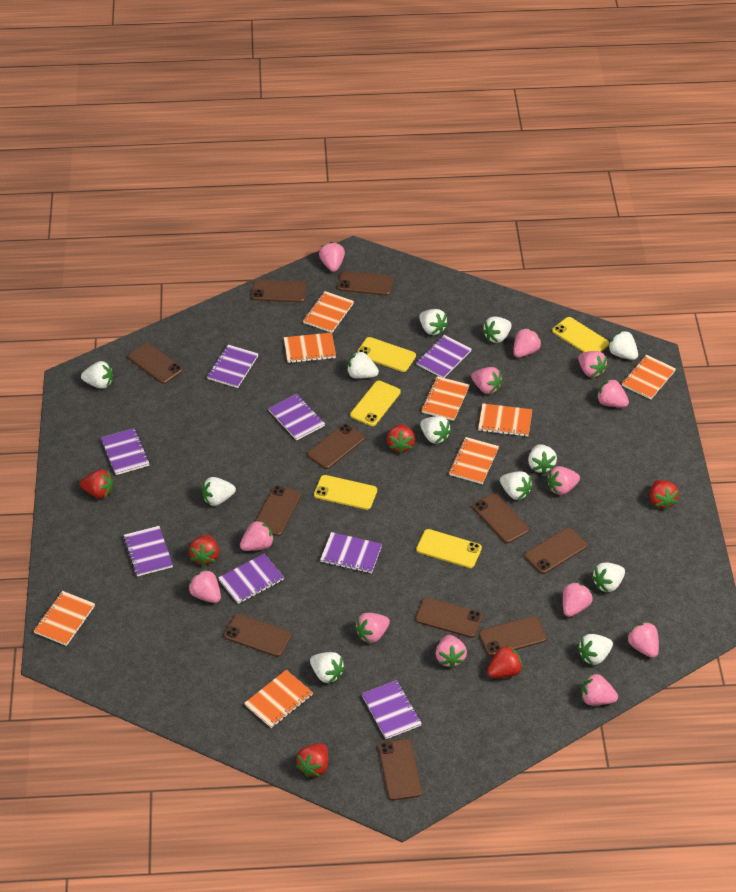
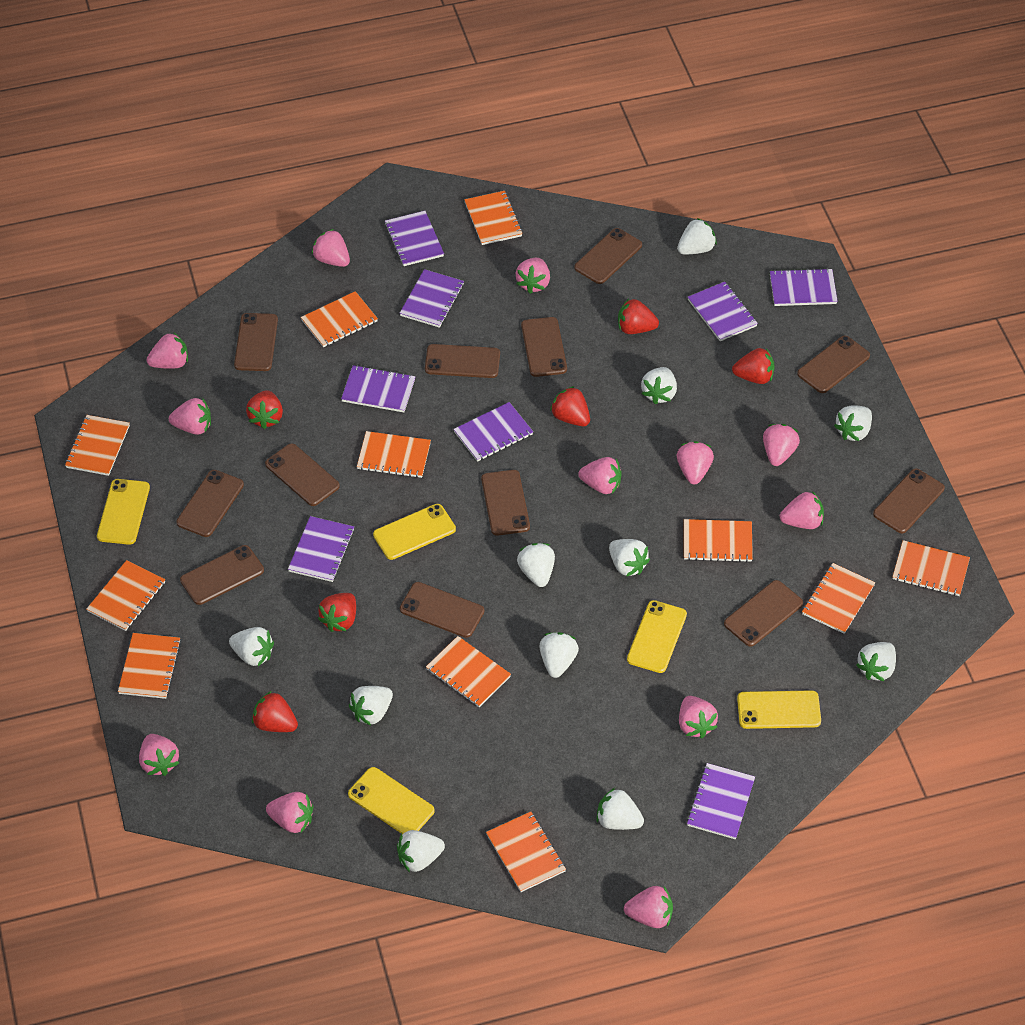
brown phone: 11 -> 12
orange notebook: 8 -> 11
pink strawberry: 13 -> 12
white strawberry: 12 -> 11

